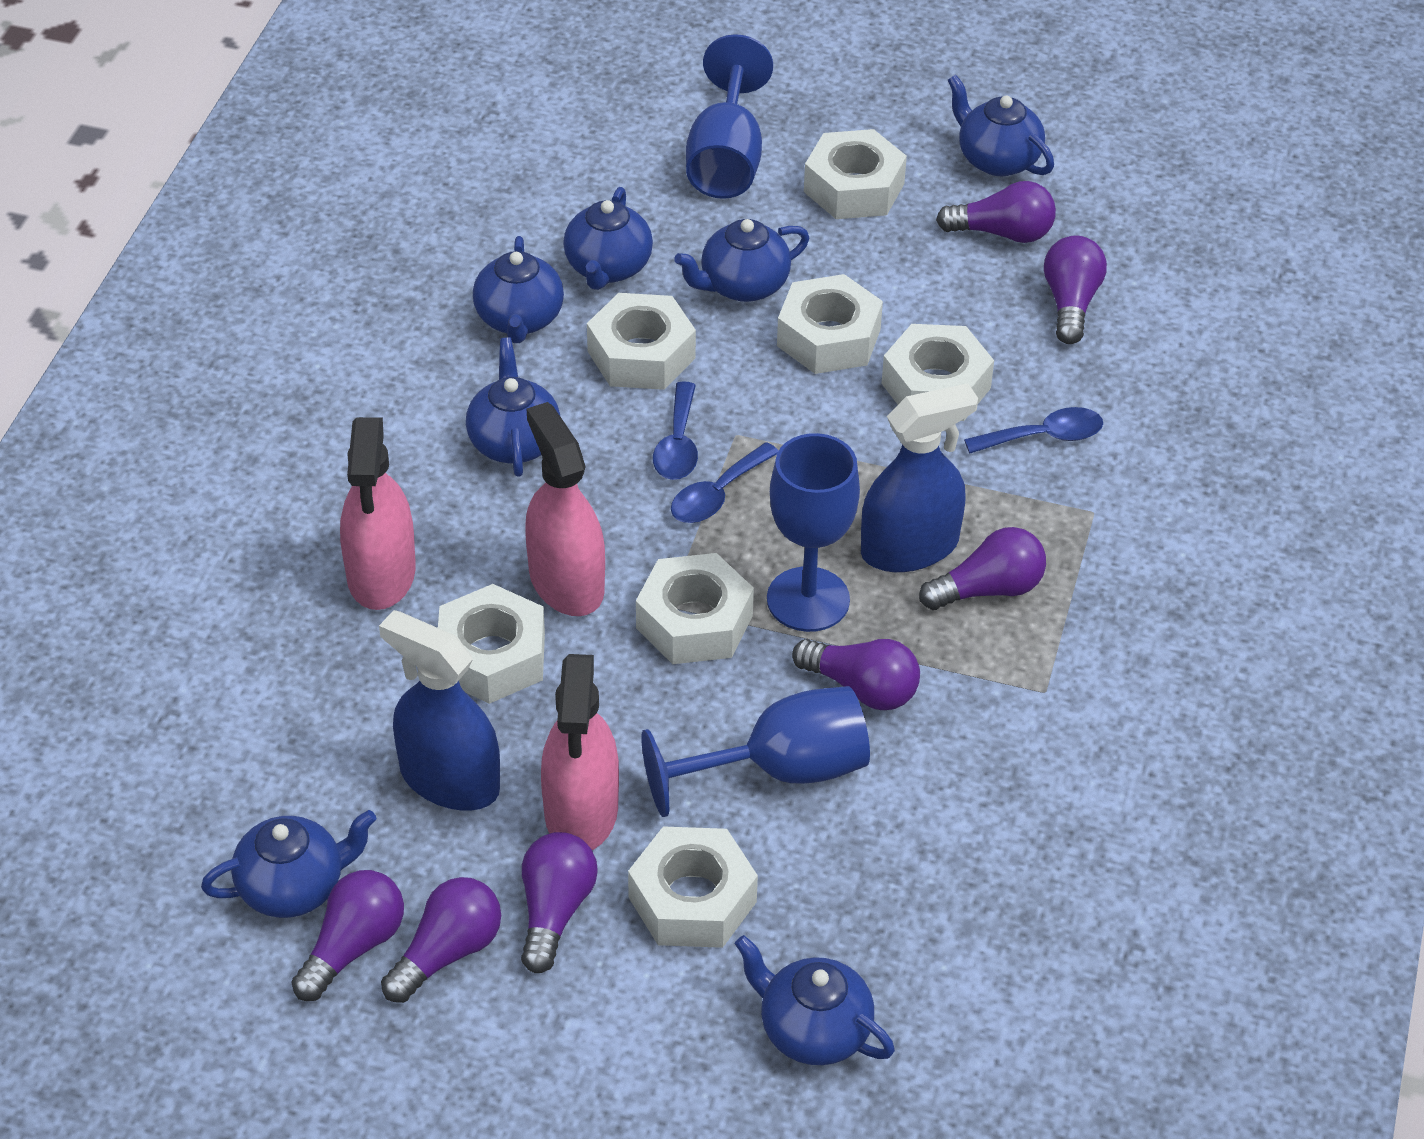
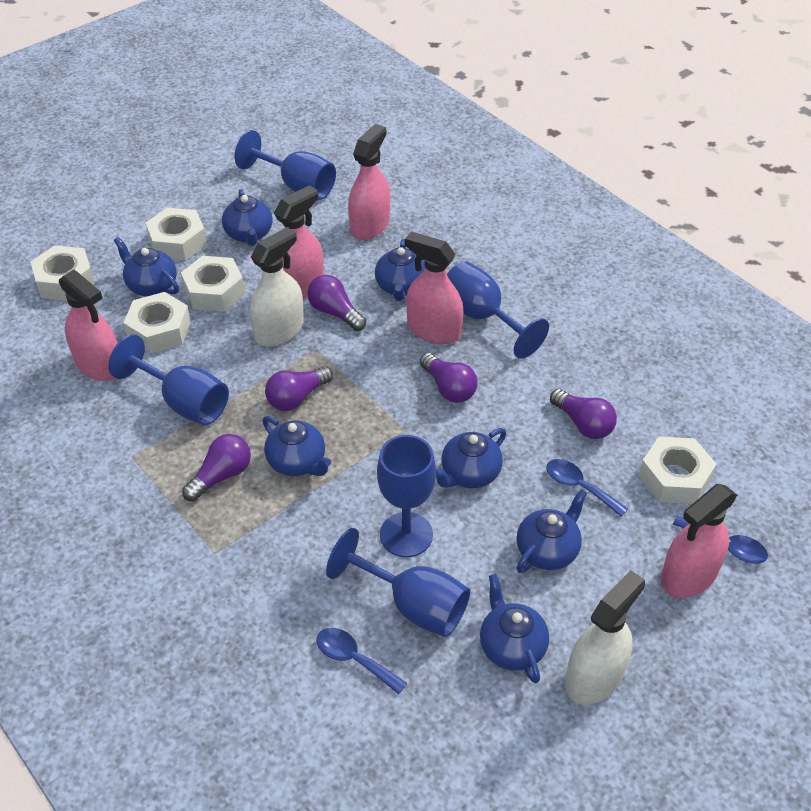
blue goblet: 3 -> 5
blue spray bottle: 2 -> 0
pink spray bottle: 3 -> 5
purple light bulb: 7 -> 5
white nut: 7 -> 5
white spray bottle: 0 -> 2

